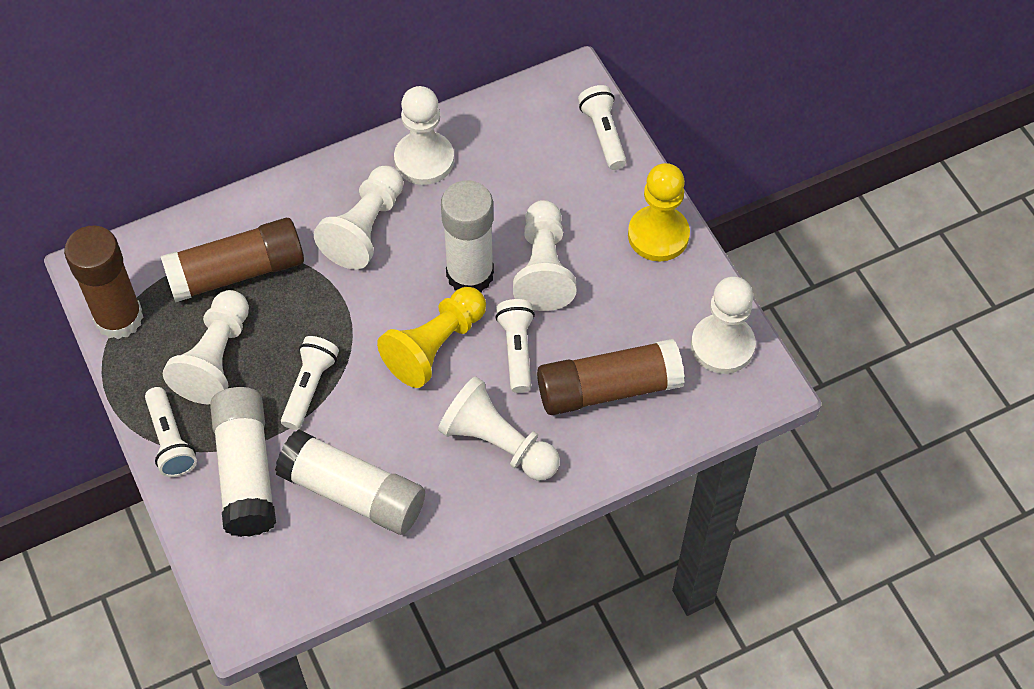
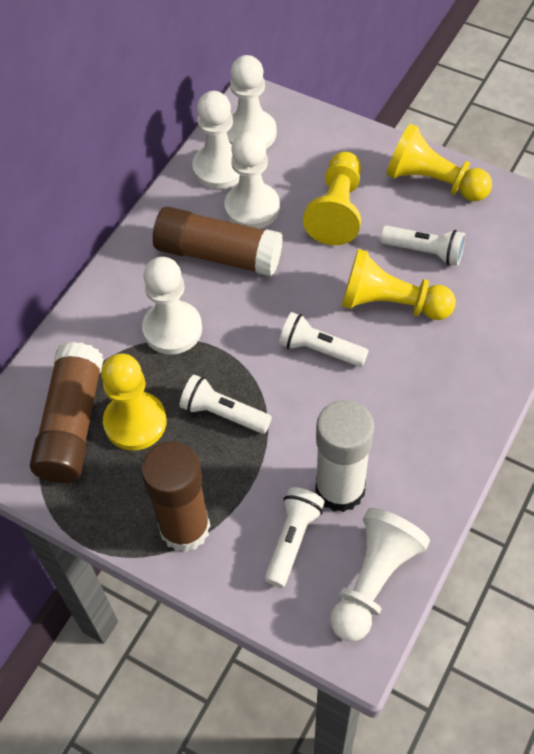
white glue stick: 3 -> 1
white pawn: 6 -> 5
yellow pawn: 2 -> 4

